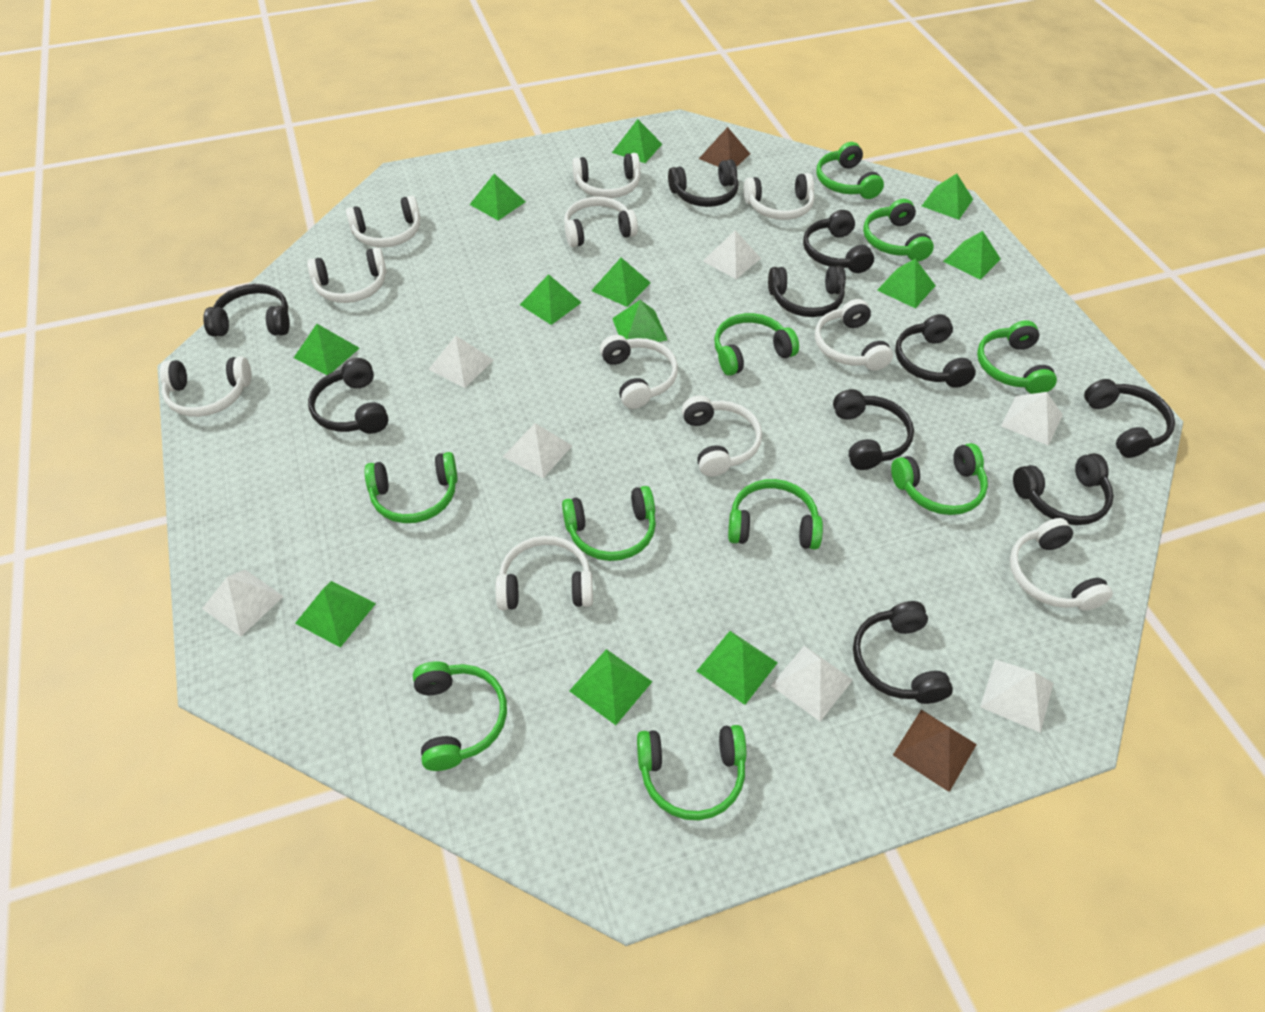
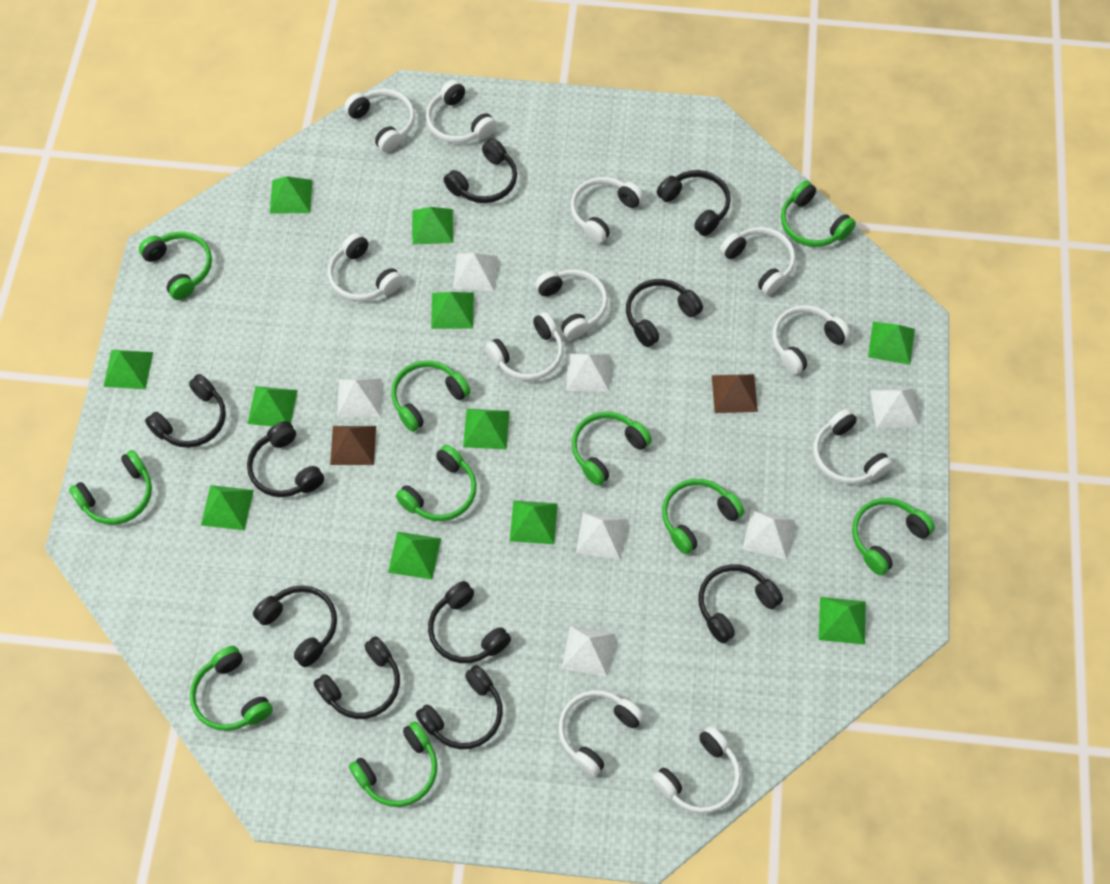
green pyramid: 12 -> 11

